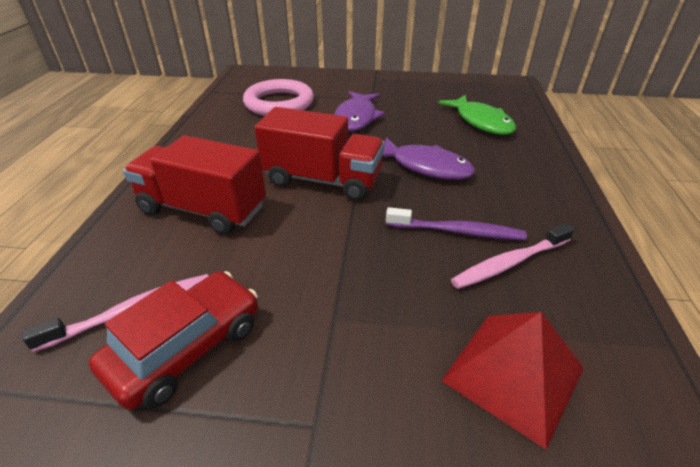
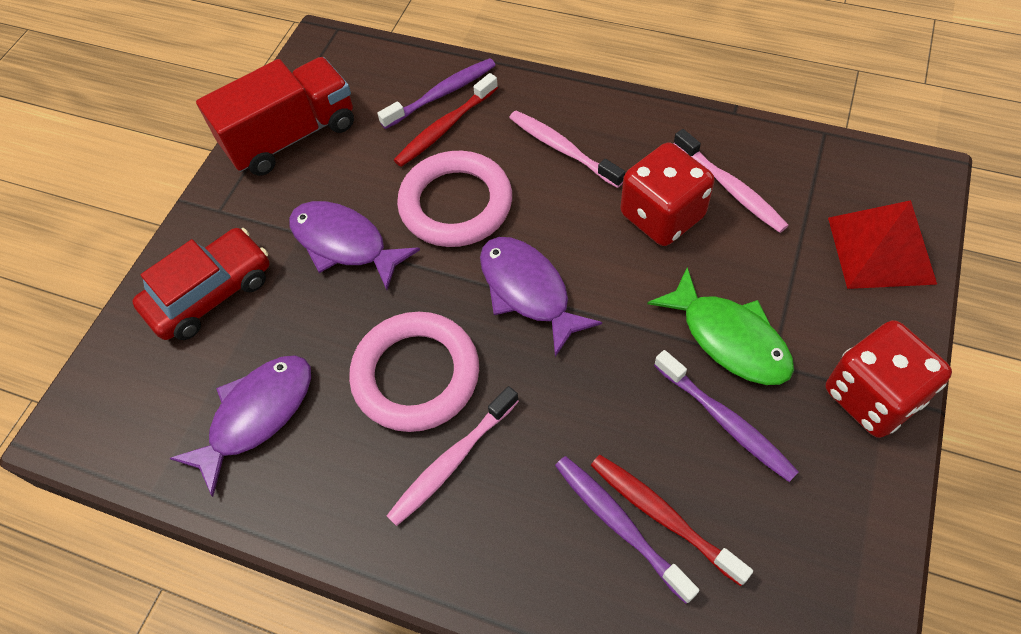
pink ring: 1 -> 2
pink toothbrush: 2 -> 3
purple fish: 2 -> 3
purple toothbrush: 1 -> 3
red dice: 0 -> 2
red toothbrush: 0 -> 2
red truck: 2 -> 1

